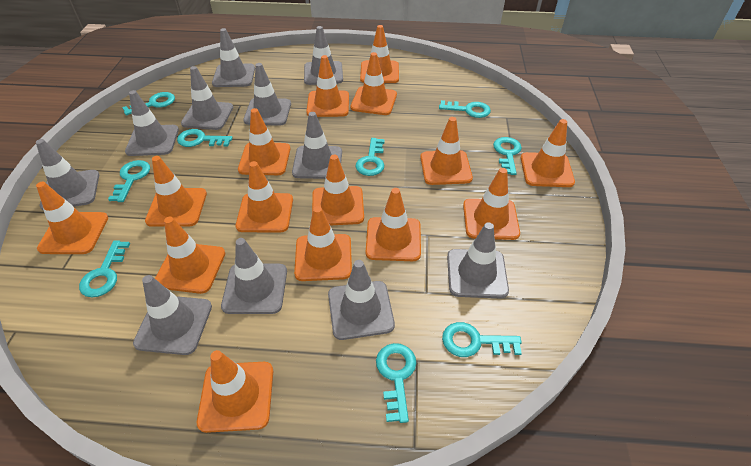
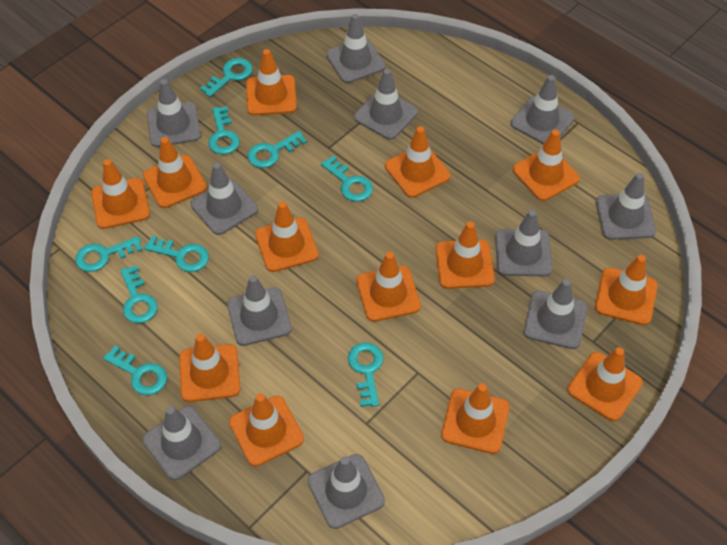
orange traffic cone: 15 -> 13

